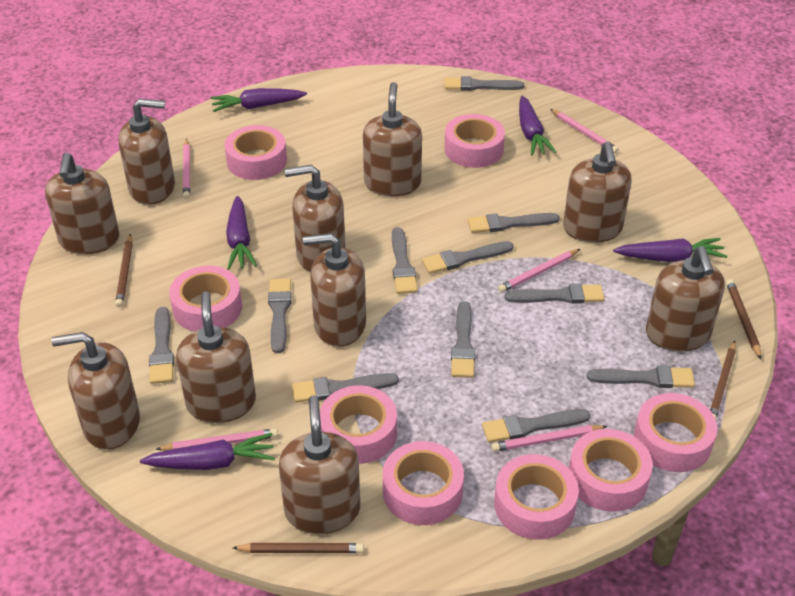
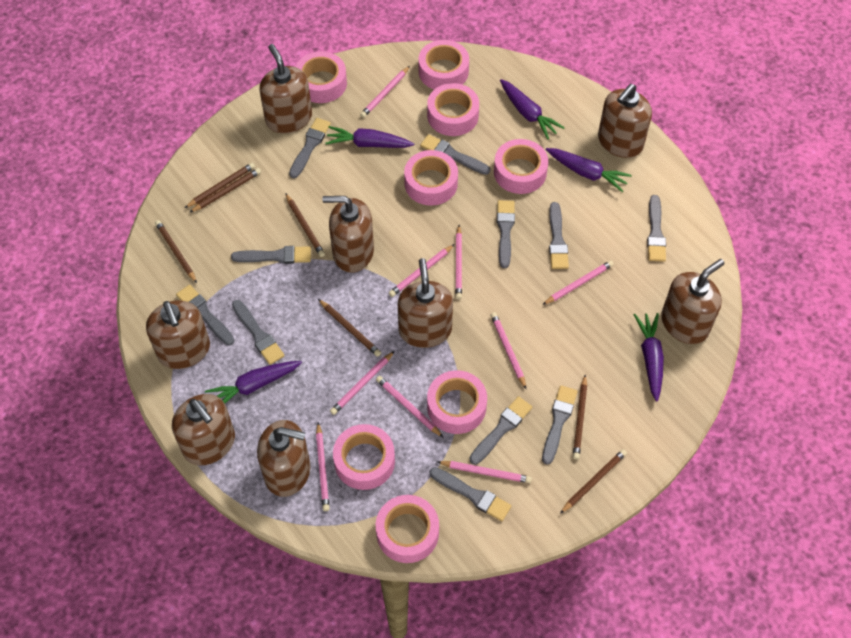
brown pencil: 4 -> 7
brown soap dispenser: 10 -> 8
pink pencil: 5 -> 9

